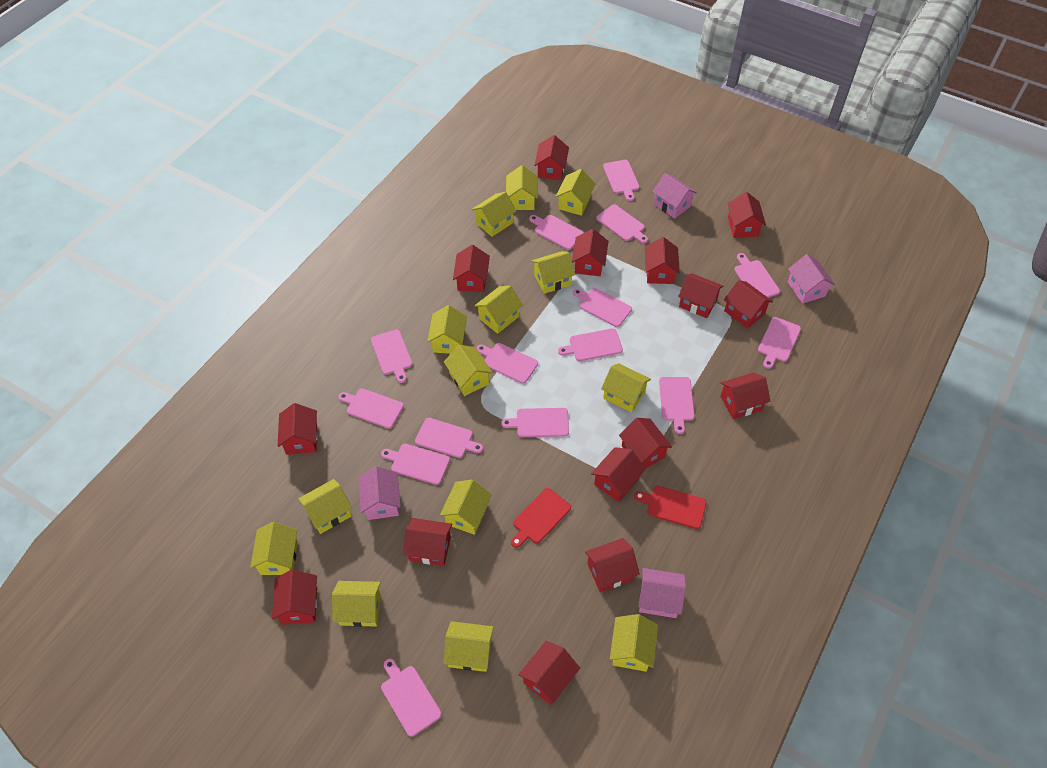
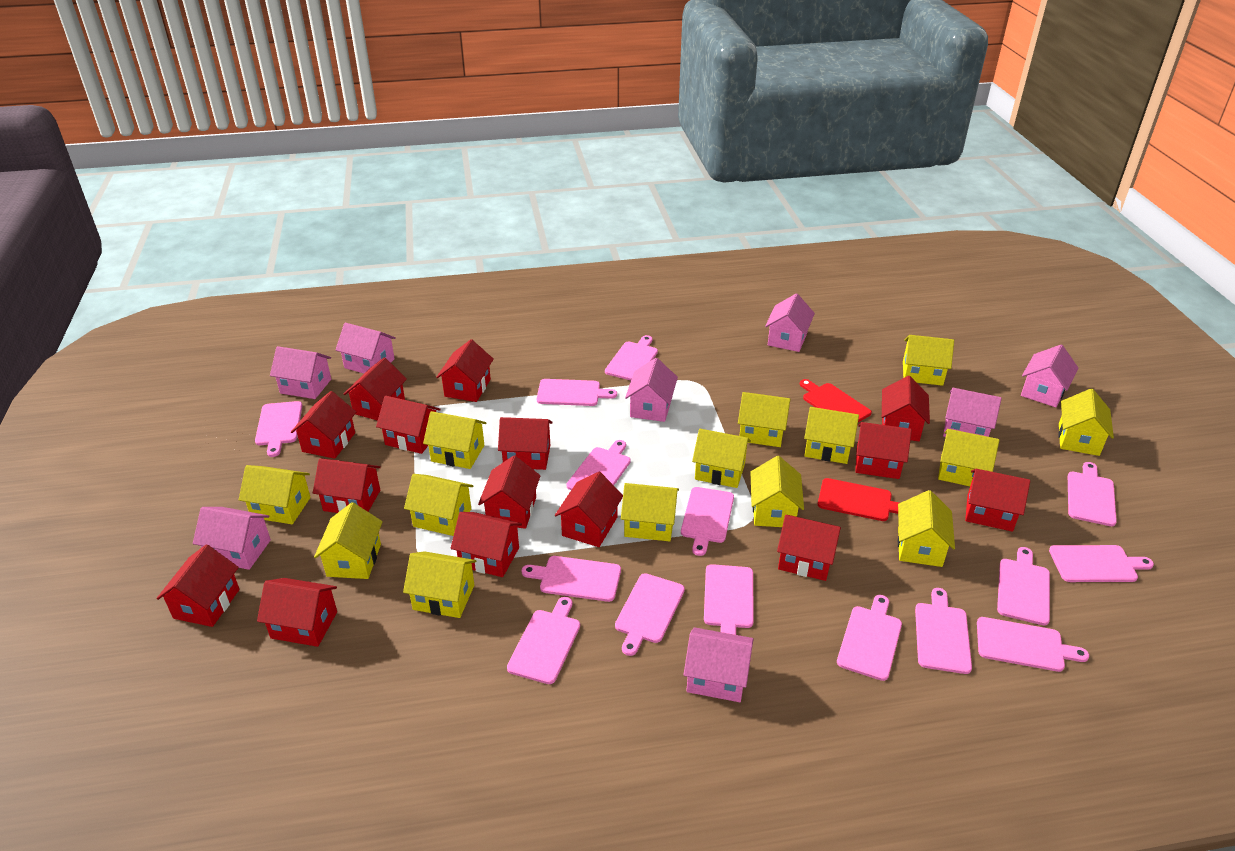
pink house: 4 -> 8

